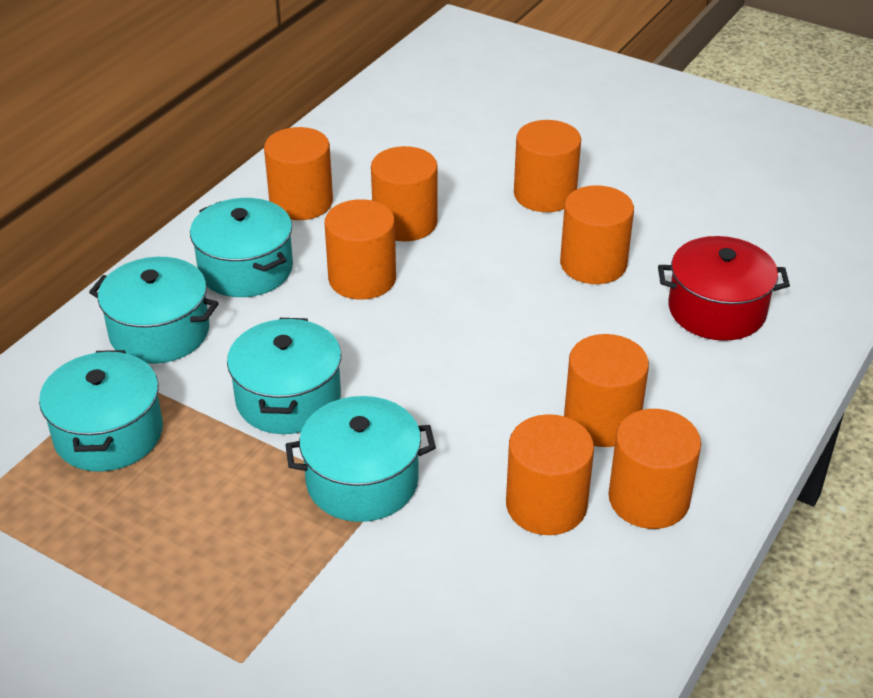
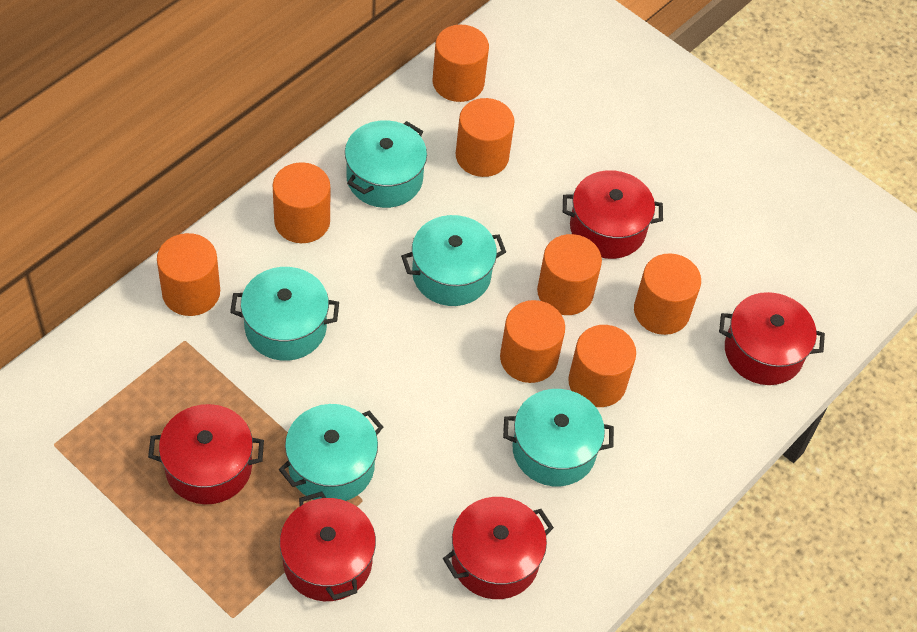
red pot: 1 -> 5

